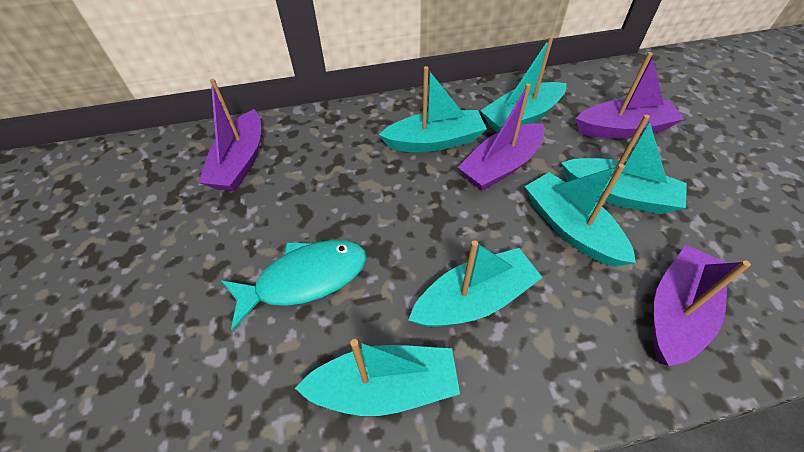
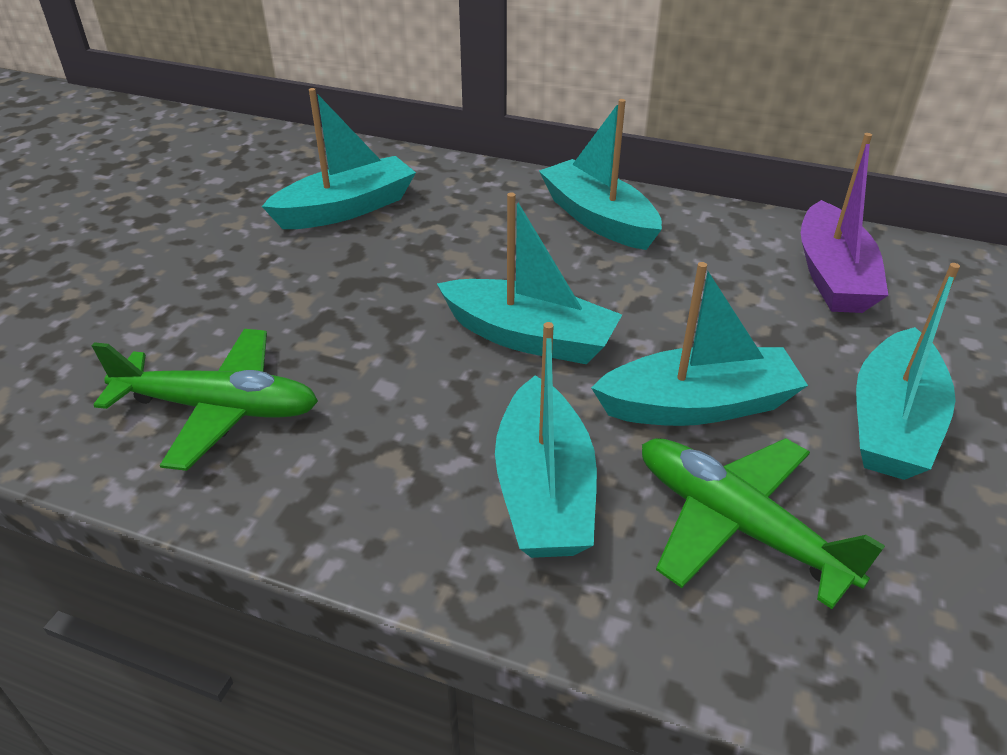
green plane: 0 -> 2
purple boat: 4 -> 1
turquoise fish: 1 -> 0

